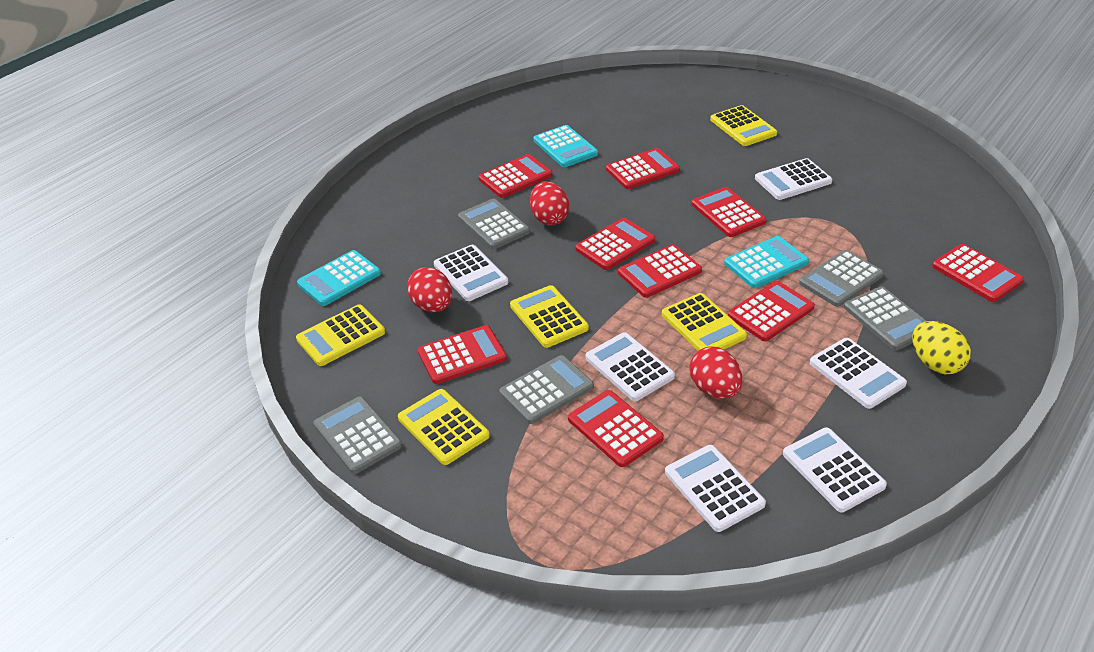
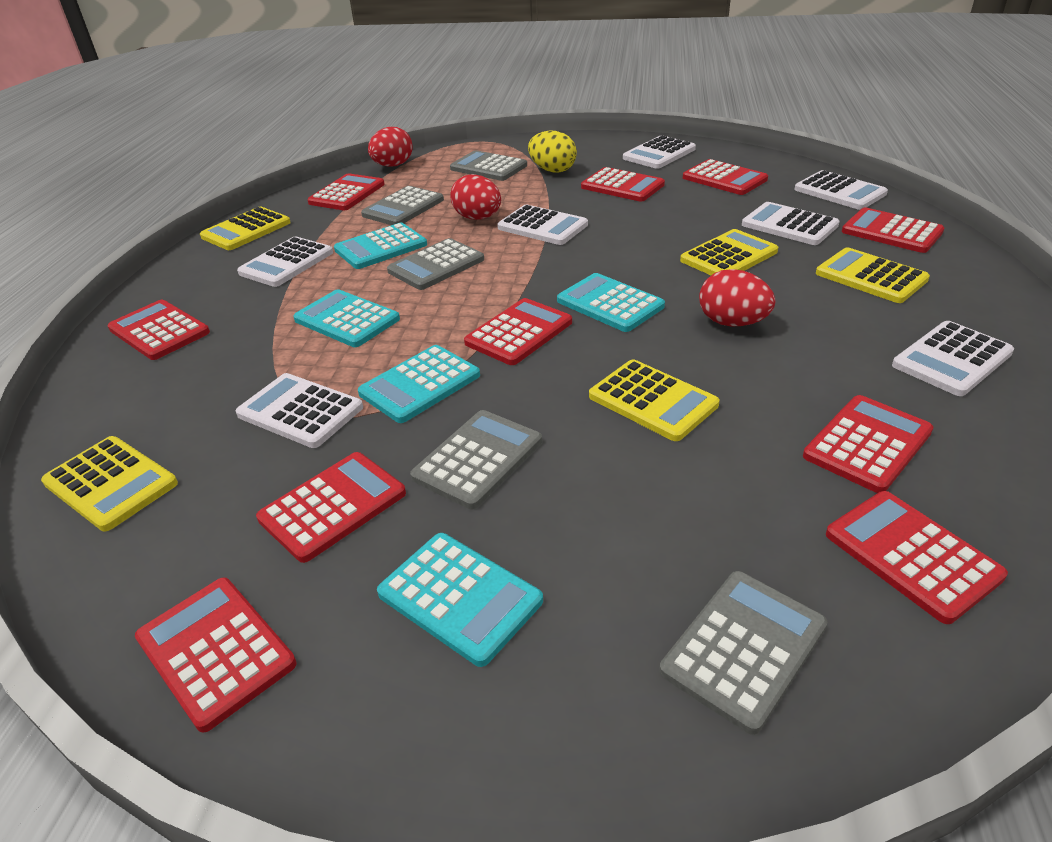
red calculator: 9 -> 10
turquoise calculator: 3 -> 5
white calculator: 6 -> 7

